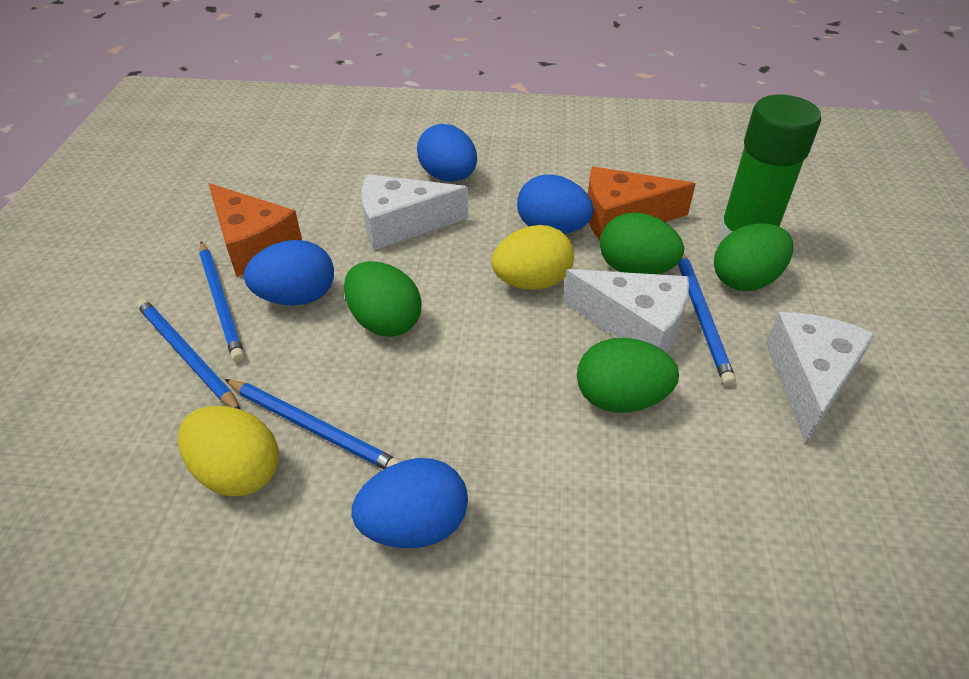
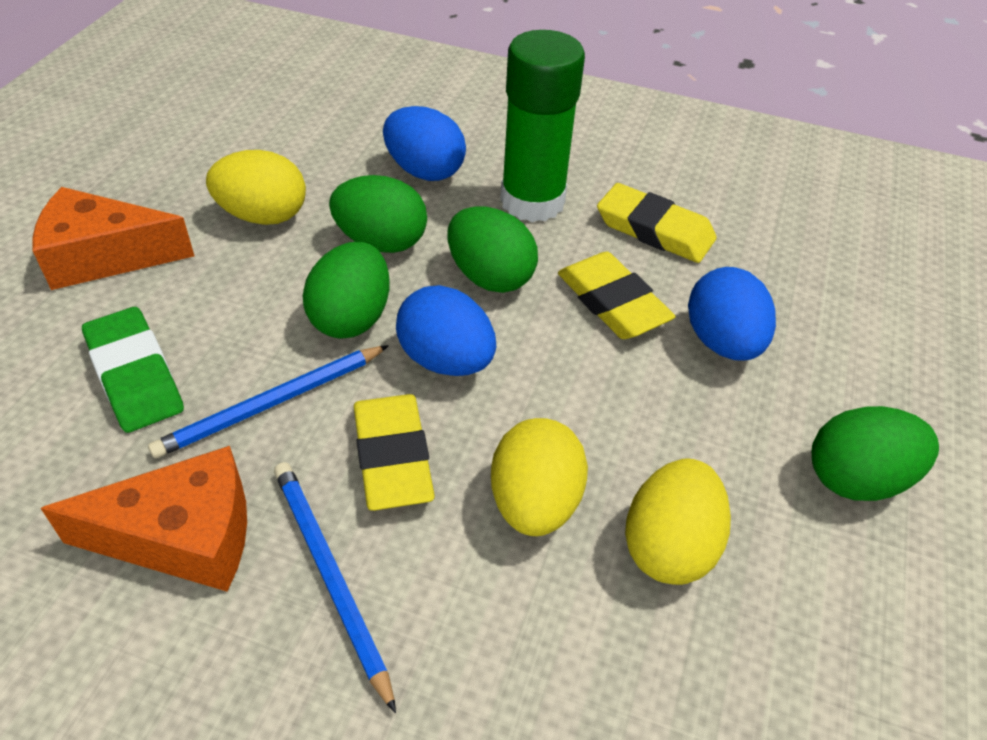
blue egg: 4 -> 3
blue pencil: 4 -> 2
green eraser: 0 -> 1
white cheese: 3 -> 0
yellow egg: 2 -> 3
yellow eraser: 0 -> 3

